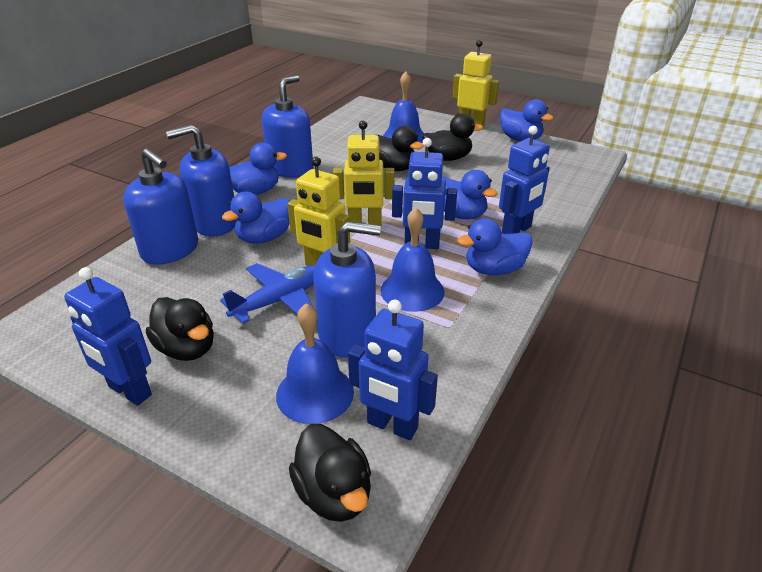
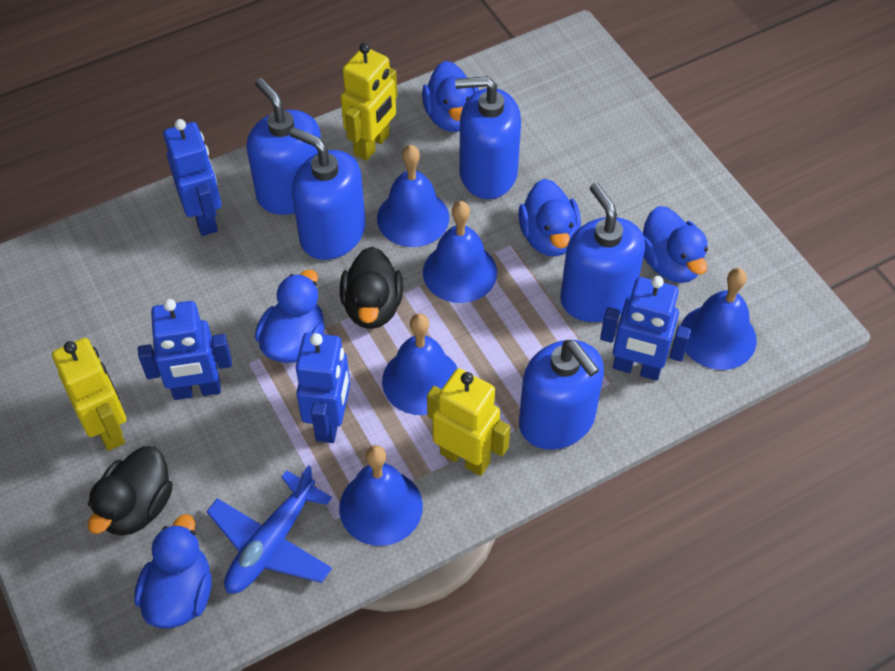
black duck: 4 -> 2
blue bell: 3 -> 5
blue soap dispenser: 4 -> 5

